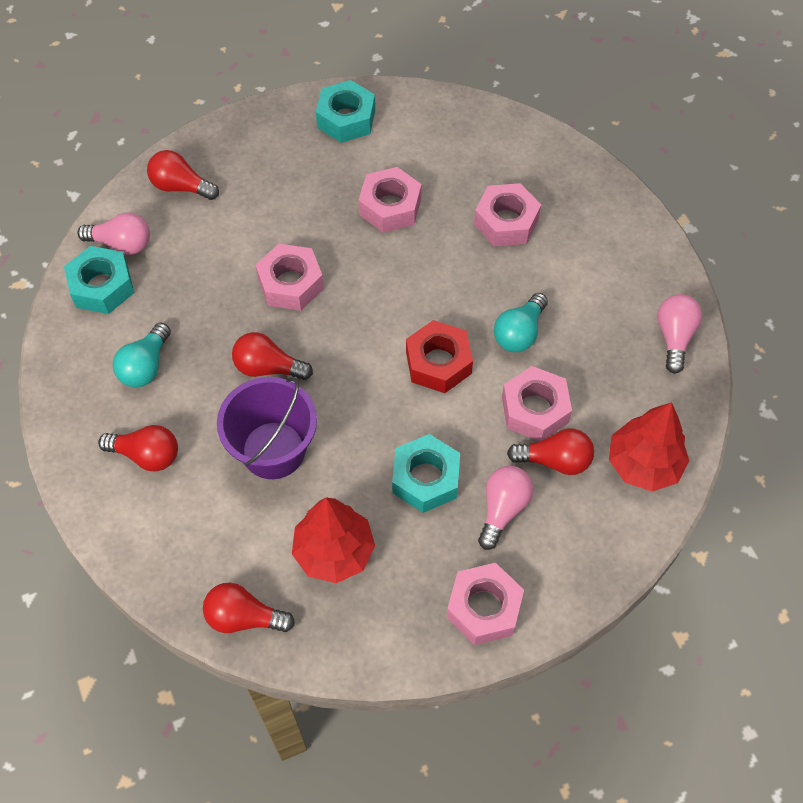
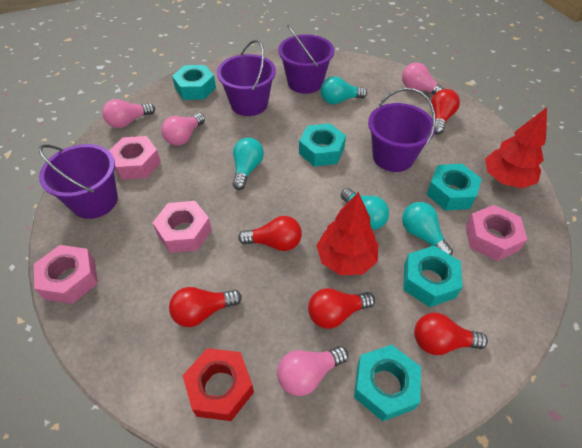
pink light bulb: 3 -> 4
pink nut: 5 -> 4
purple bucket: 1 -> 4
turquoise light bulb: 2 -> 4
turquoise nut: 3 -> 5

